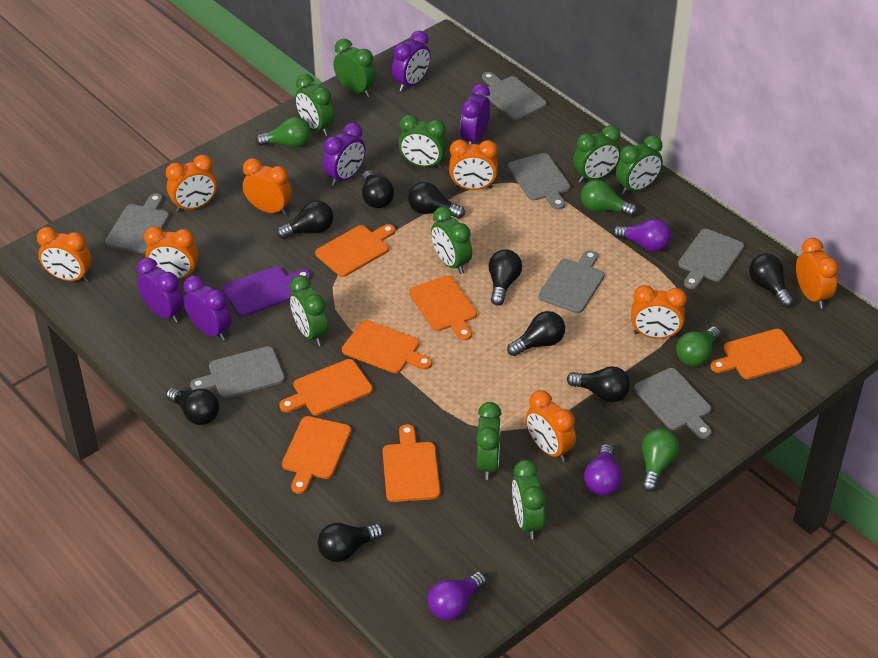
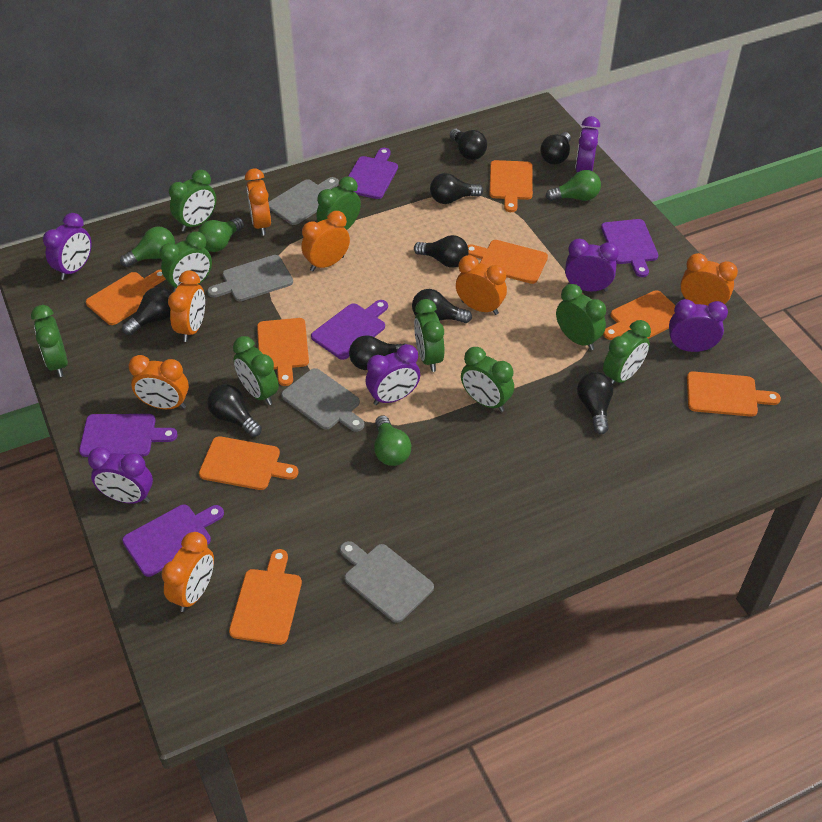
grey cutting board: 7 -> 4
orange clock: 8 -> 7
orange cutting board: 7 -> 8
purple clock: 5 -> 6
purple cutting board: 1 -> 5
purple light bulb: 3 -> 0

